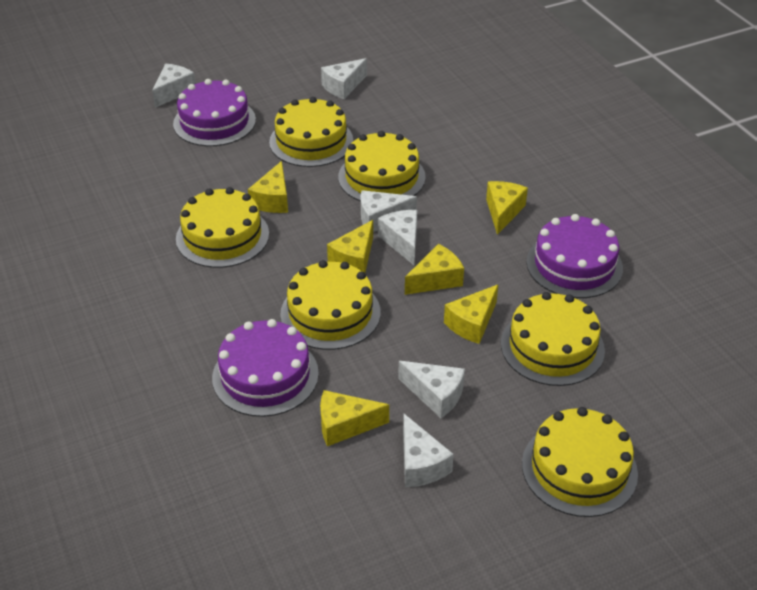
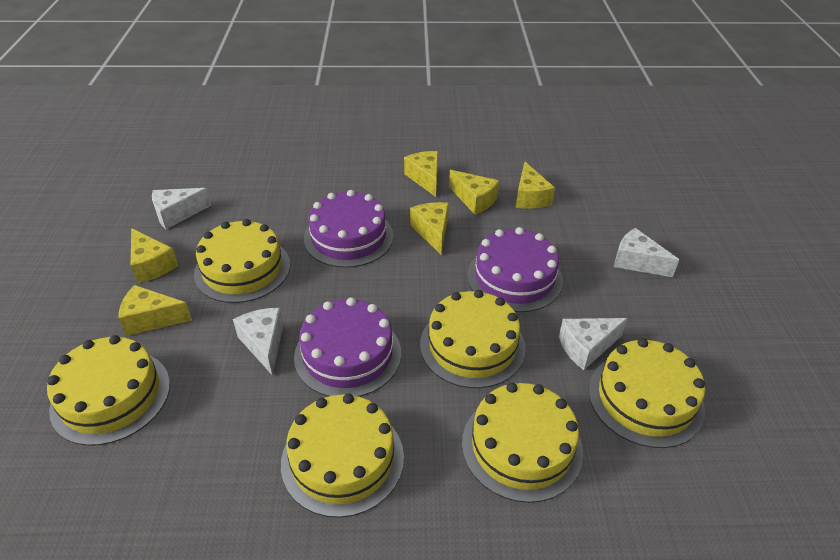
white cheese: 6 -> 4

